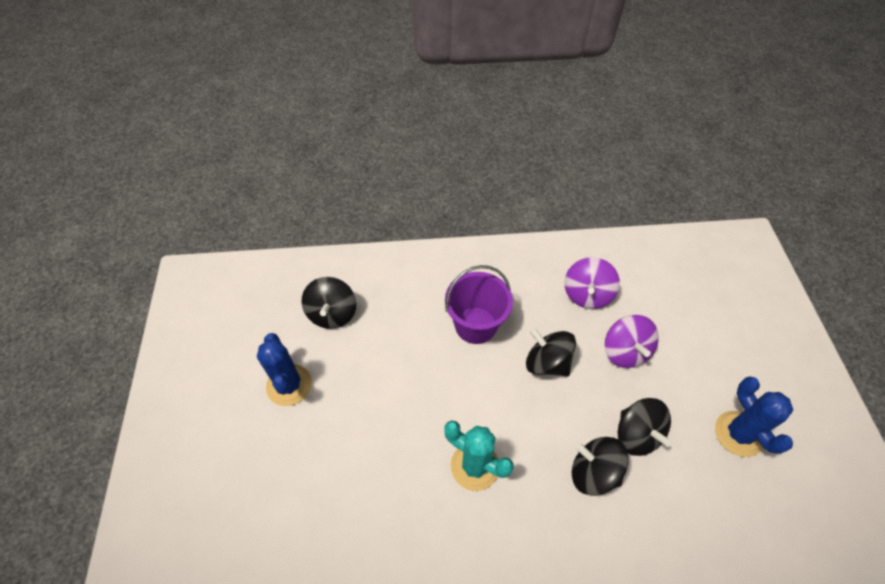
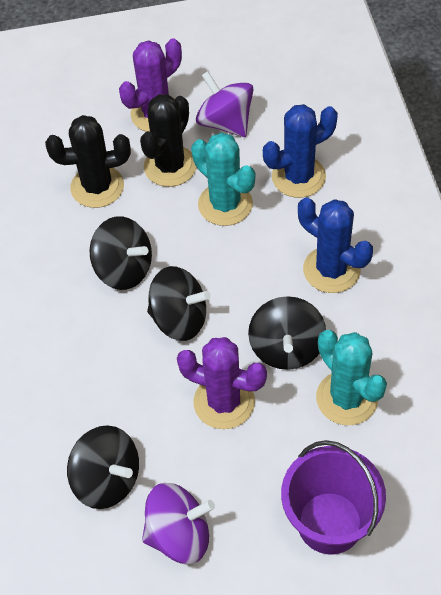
black cactus: 0 -> 2
purple cactus: 0 -> 2
turquoise cactus: 1 -> 2

